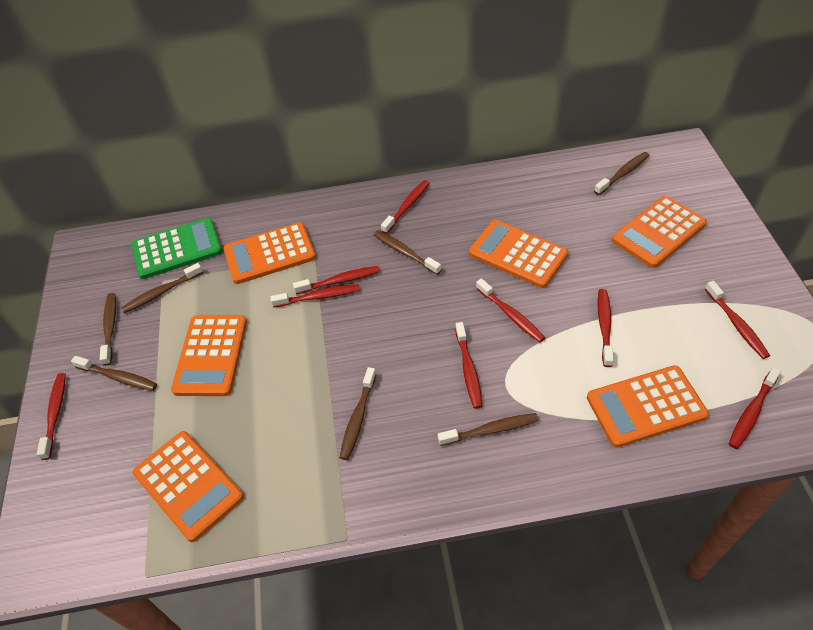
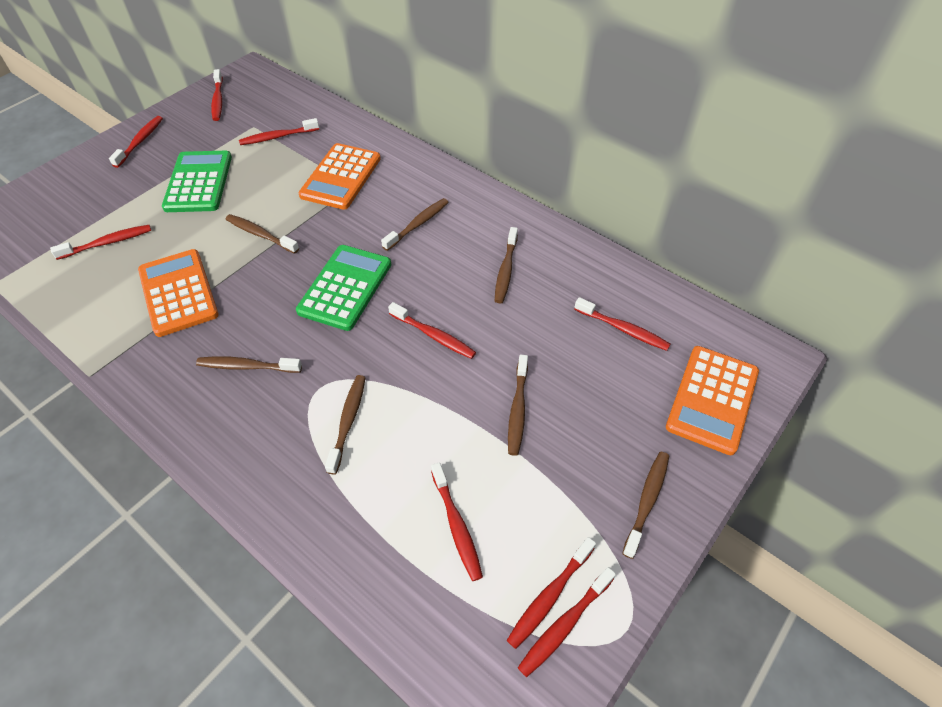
green calculator: 1 -> 2
orange calculator: 6 -> 3

